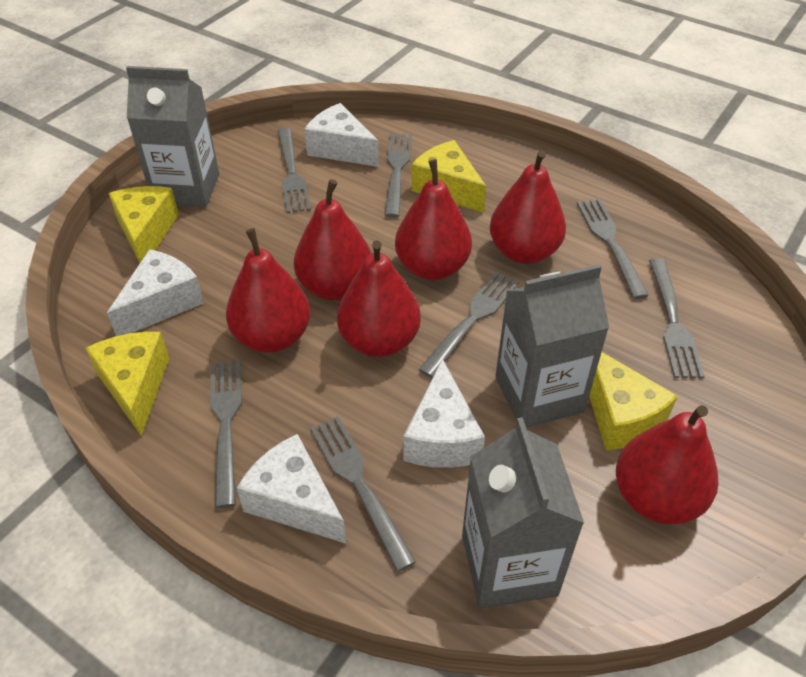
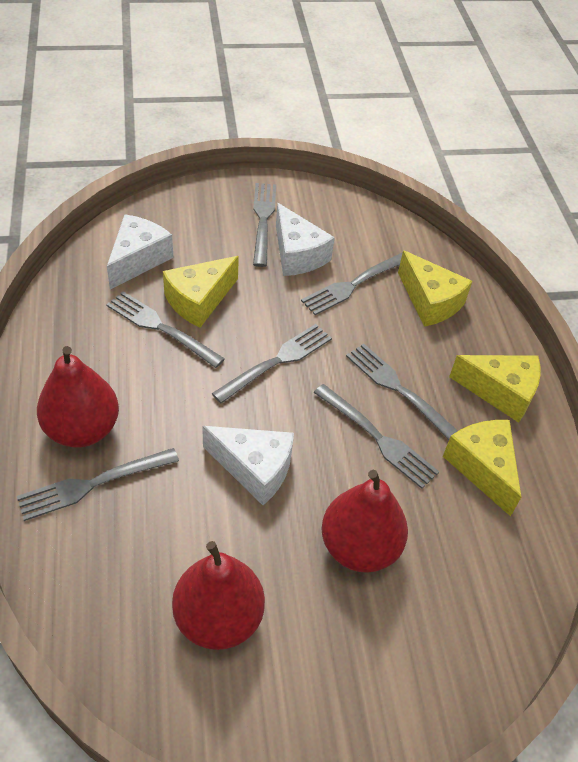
grey carton: 3 -> 0
red pear: 6 -> 3
white cheese: 4 -> 3

